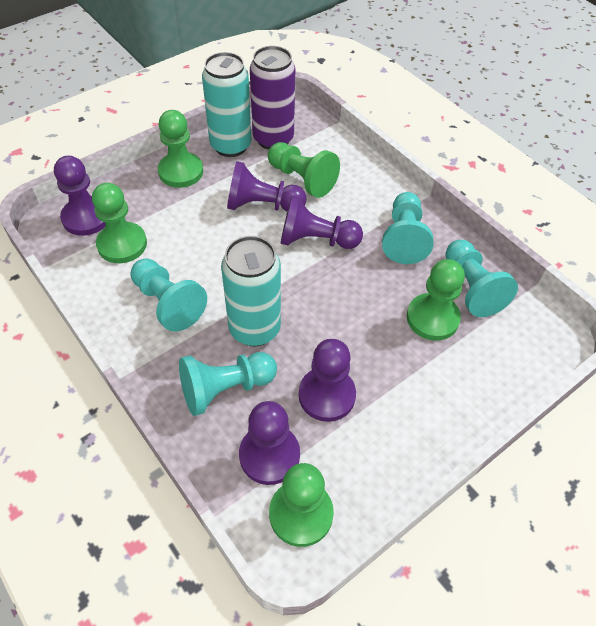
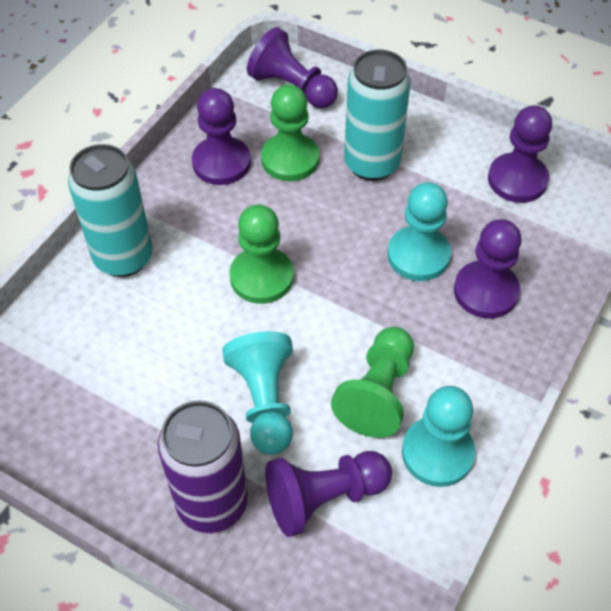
green pawn: 5 -> 3
turquoise pawn: 4 -> 3

